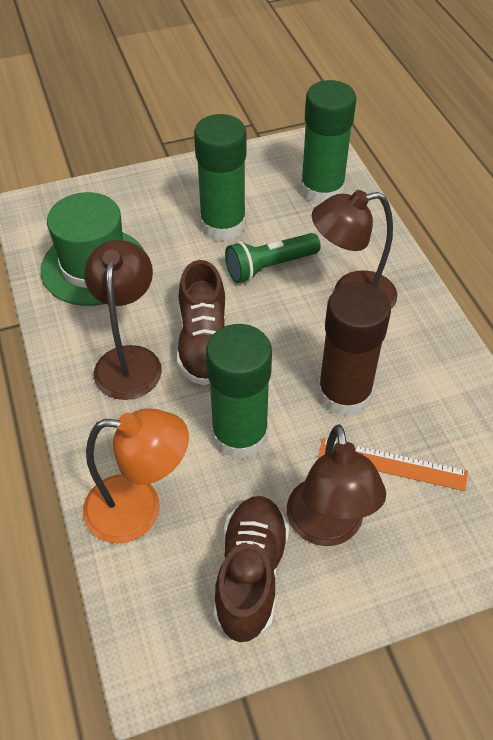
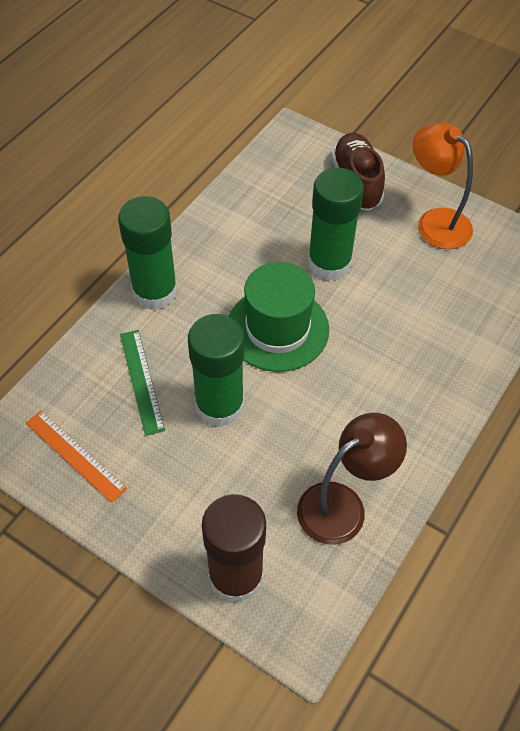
brown lamp: 3 -> 1
brown shoe: 2 -> 1
green flashlight: 1 -> 0
green ruler: 0 -> 1

